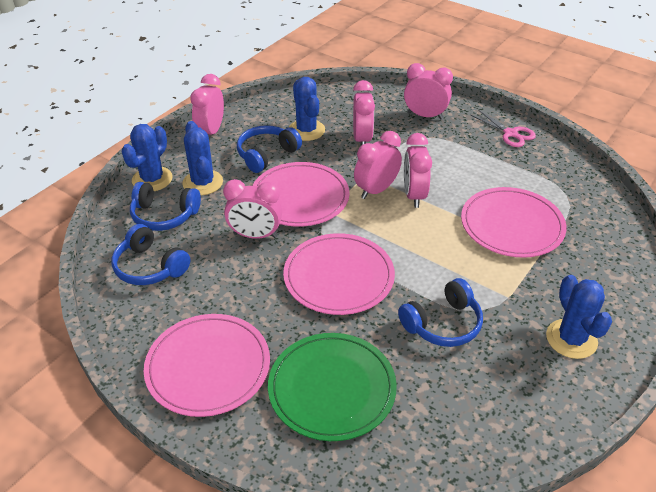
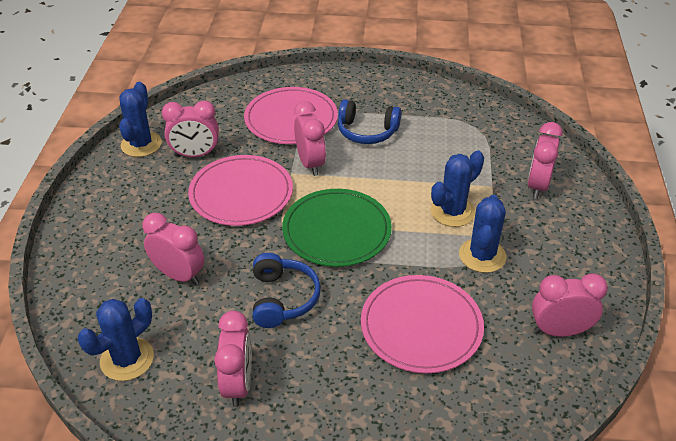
blue headphones: 4 -> 2
pink plate: 4 -> 3
pink scissors: 1 -> 0

